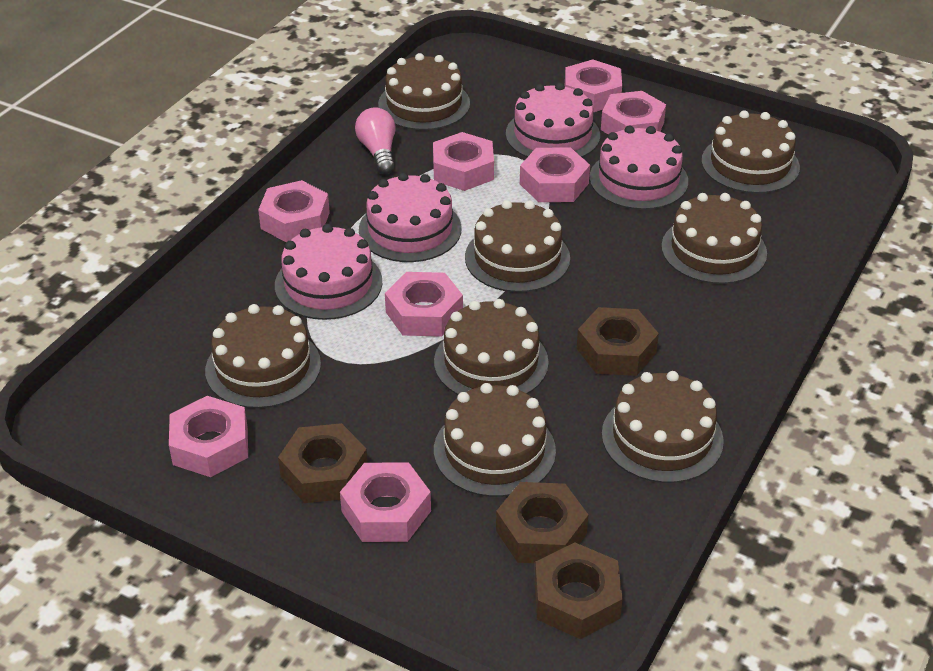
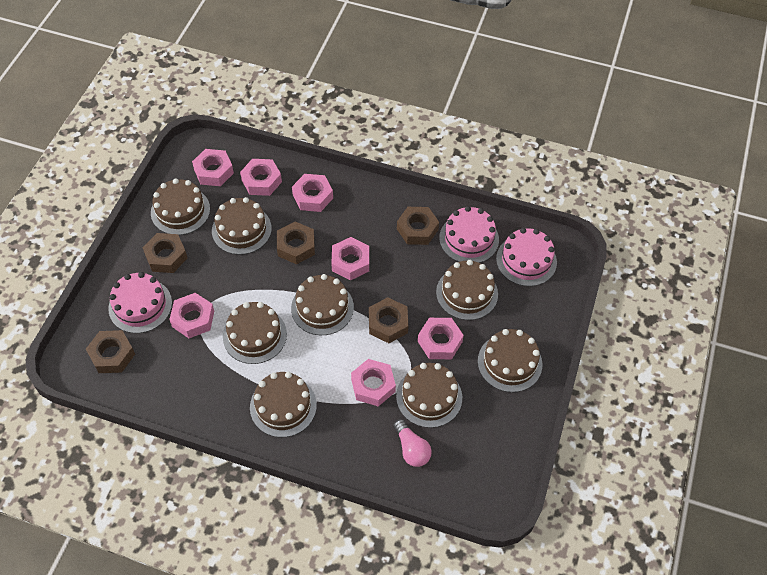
brown nut: 4 -> 5
pink cake: 4 -> 3
pink nut: 8 -> 7

